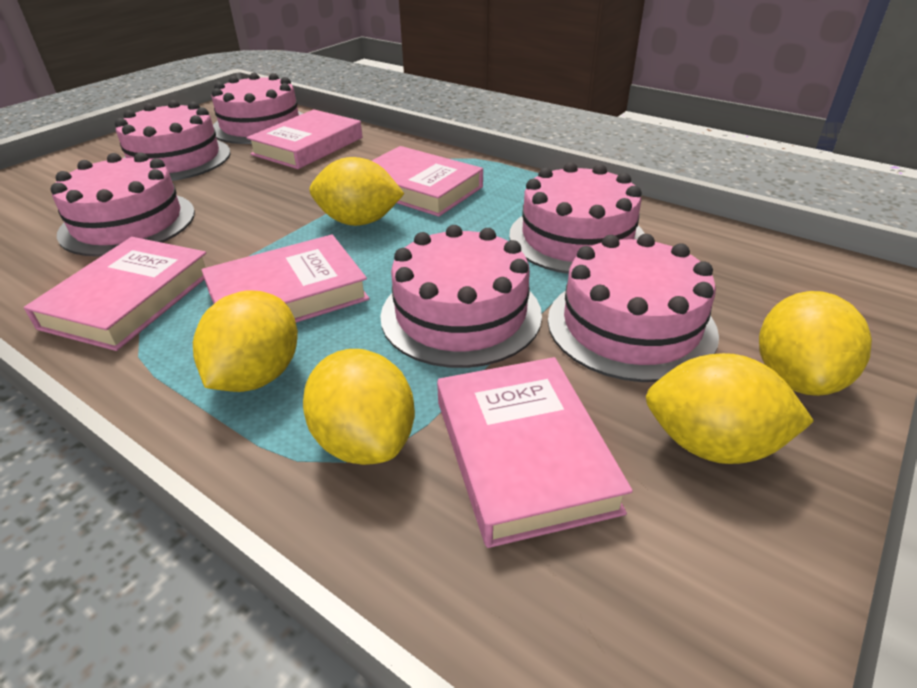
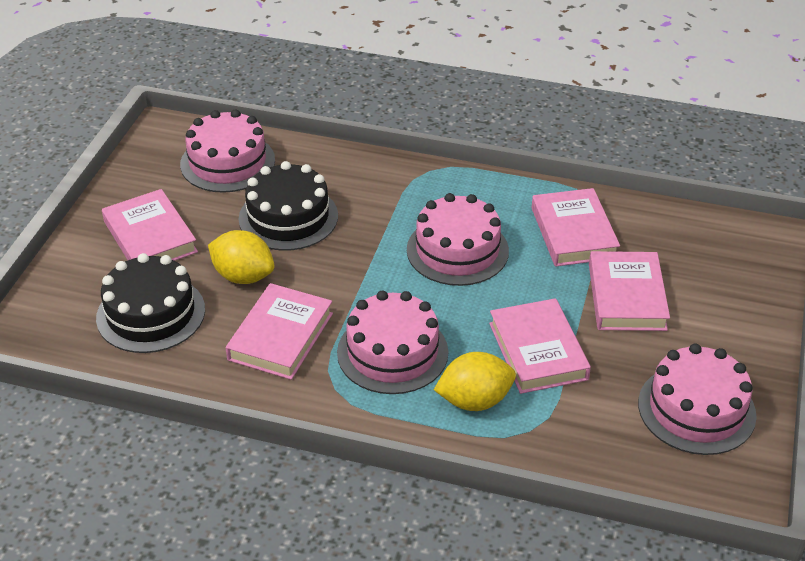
black cake: 0 -> 2
pink cake: 6 -> 4
yellow lemon: 5 -> 2

